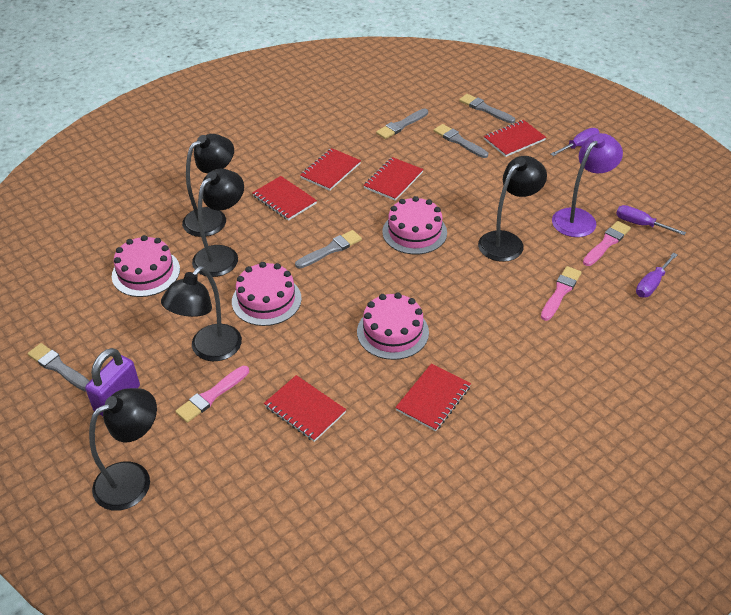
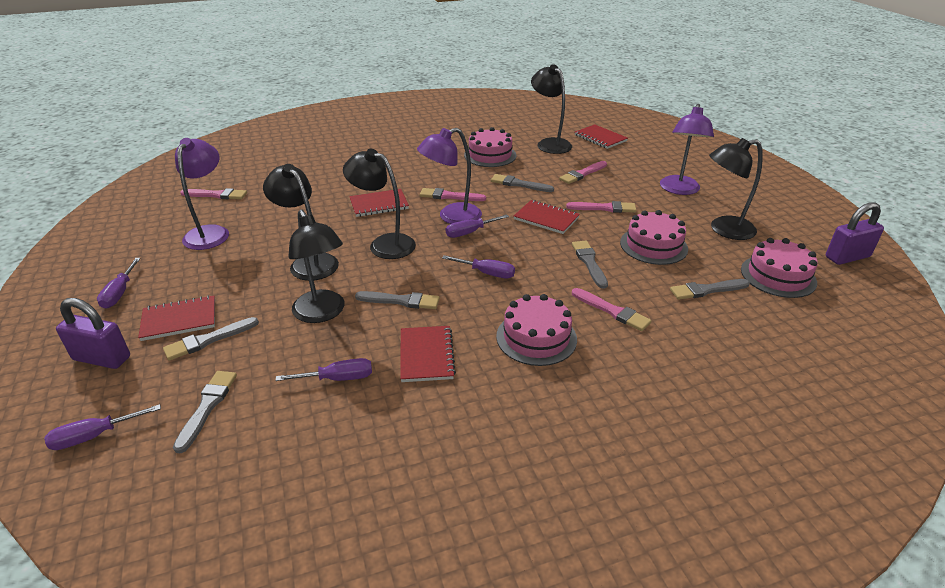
grey brush: 5 -> 6
pink brush: 3 -> 5
purple lamp: 1 -> 3
purple padlock: 1 -> 2
purple screwdriver: 3 -> 5
red notebook: 6 -> 5

